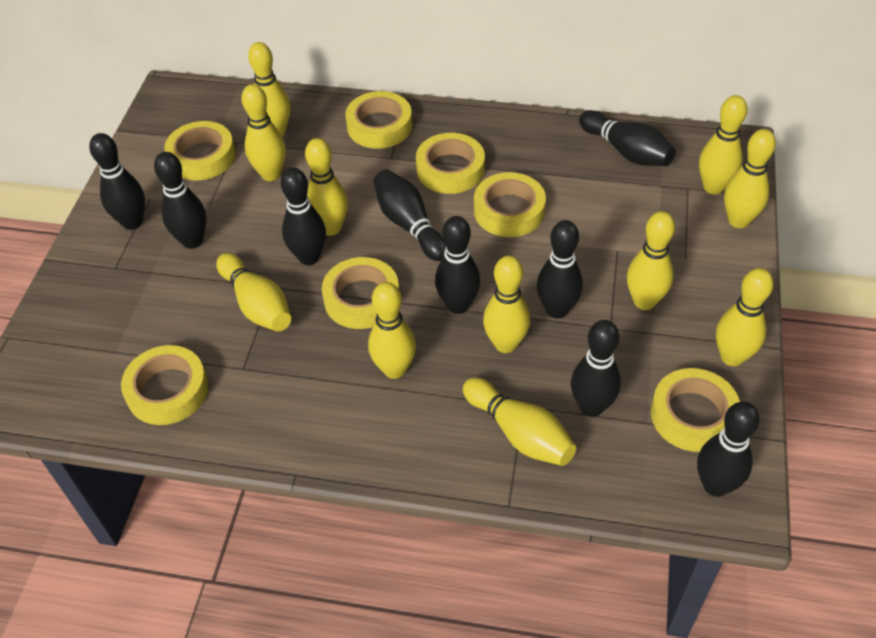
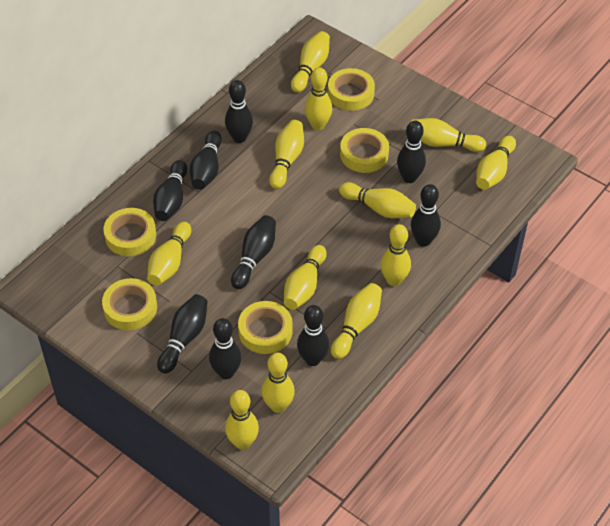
yellow bowling pin: 11 -> 12
yellow tape: 7 -> 5

